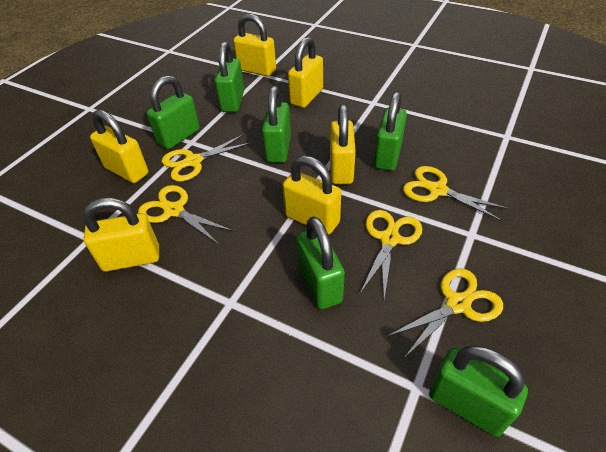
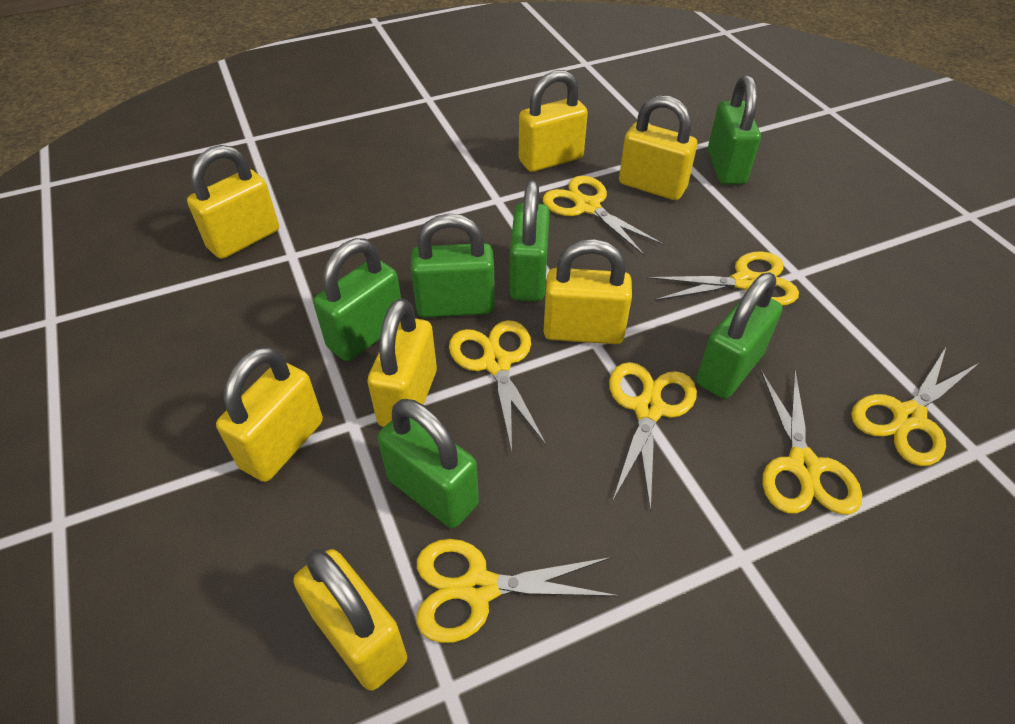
yellow padlock: 6 -> 7
yellow scissors: 5 -> 7

